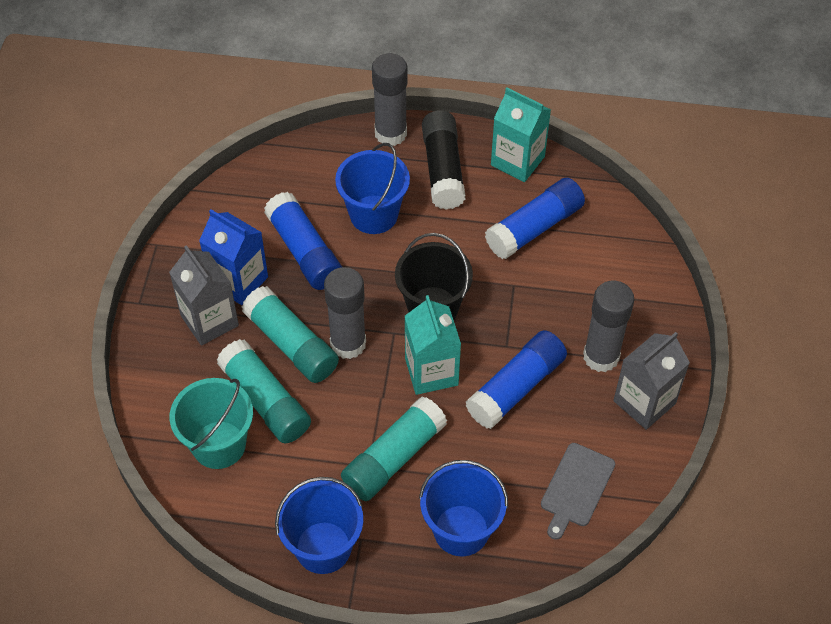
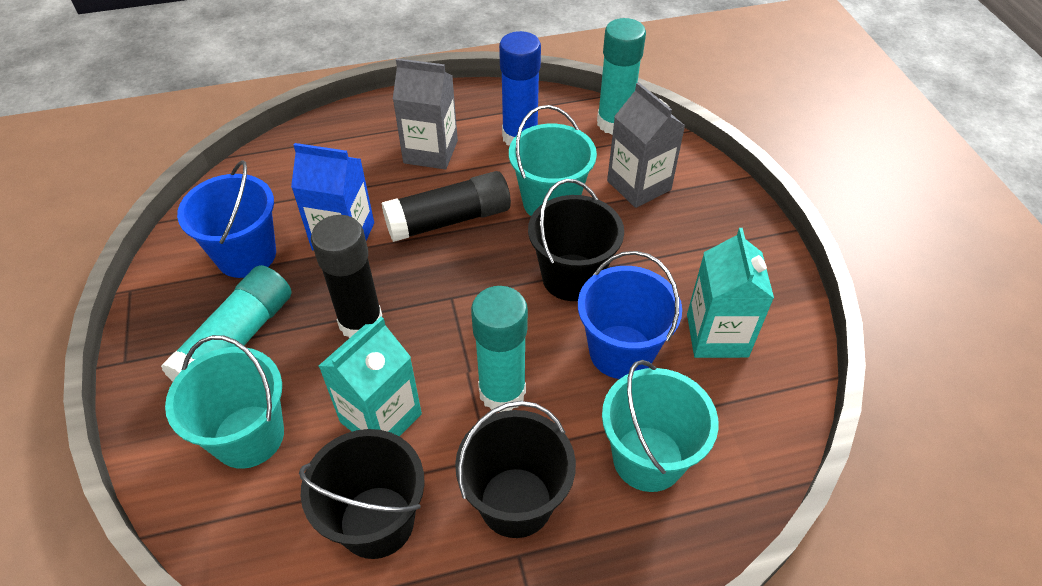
black bucket: 1 -> 3
black glue stick: 1 -> 2
blue bucket: 3 -> 2
blue glue stick: 3 -> 1
grey cutting board: 1 -> 0
grey glue stick: 3 -> 0
turquoise bucket: 1 -> 3

